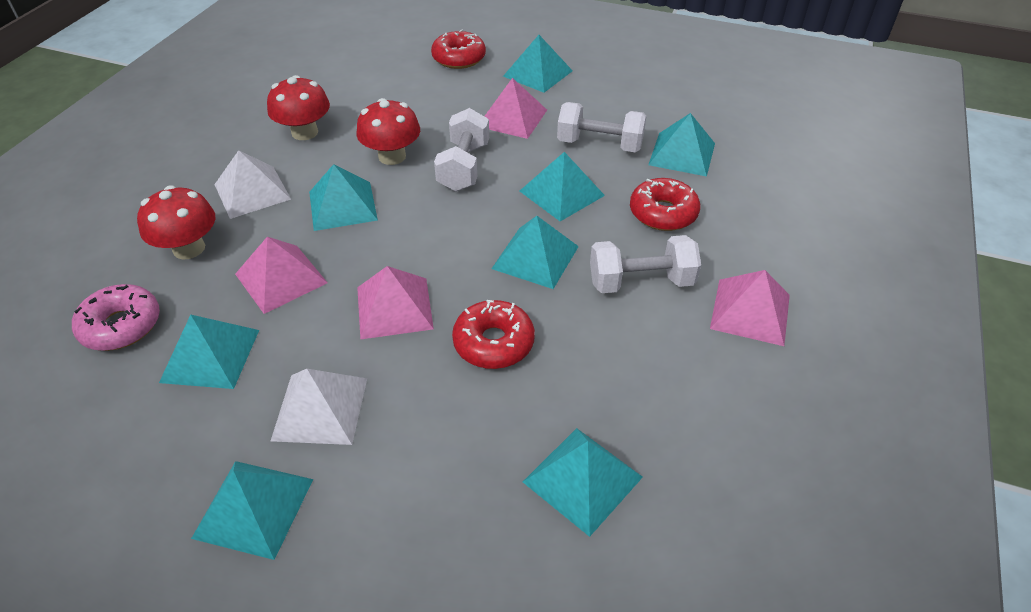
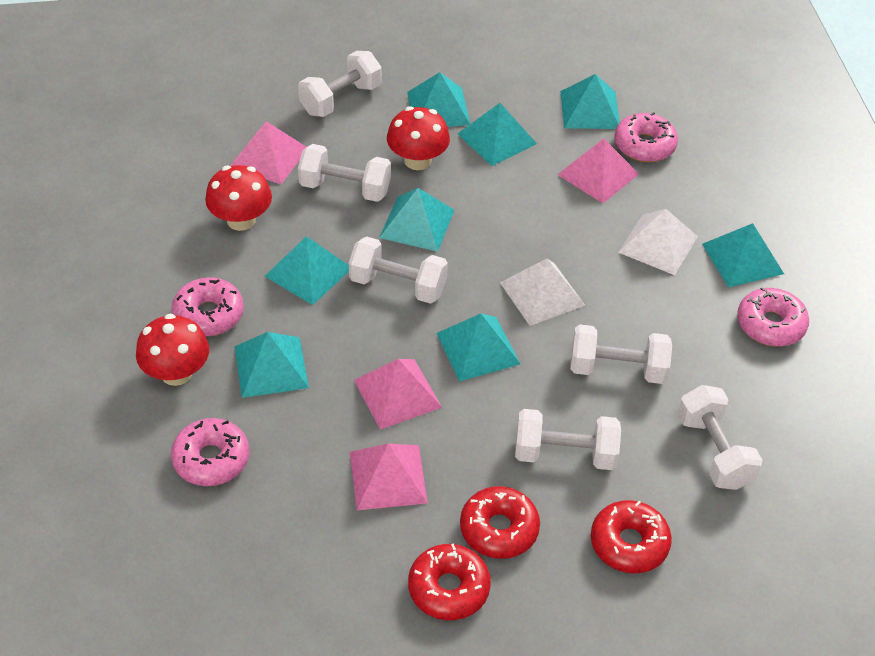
pink donut: 1 -> 4
white dumbbell: 3 -> 6

